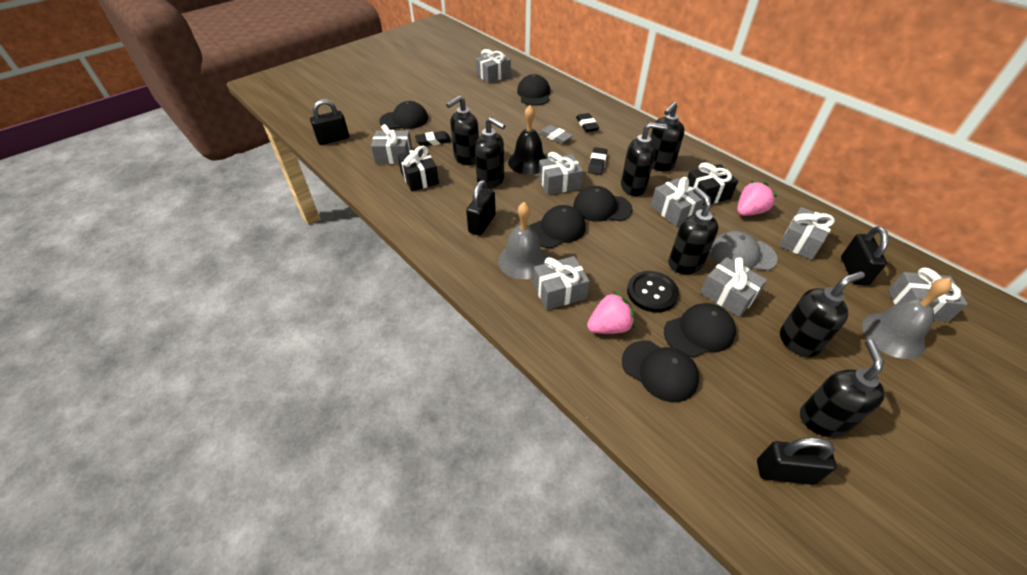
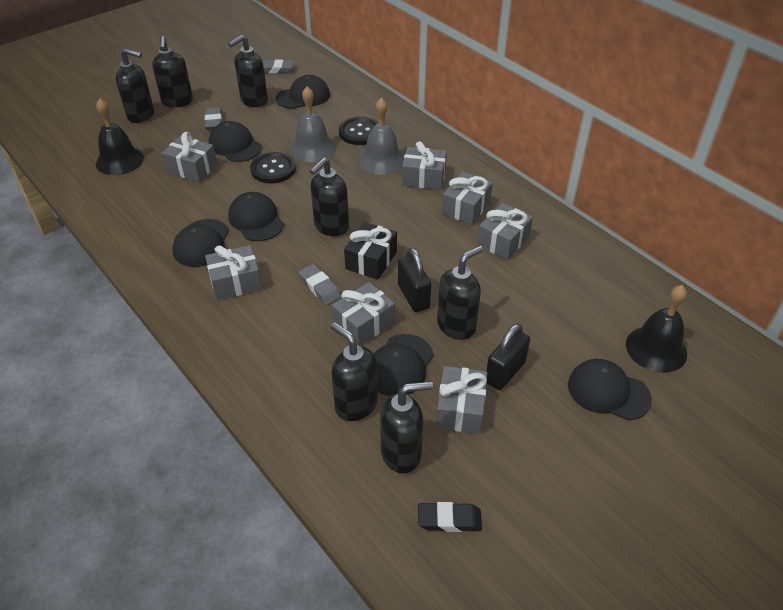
black bell: 1 -> 2
black button: 1 -> 2
black eraser: 3 -> 1
black gift: 2 -> 1
black padlock: 4 -> 2
grey cap: 1 -> 0
grey eraser: 1 -> 3
grey gift: 8 -> 7
pink strawberry: 2 -> 0

